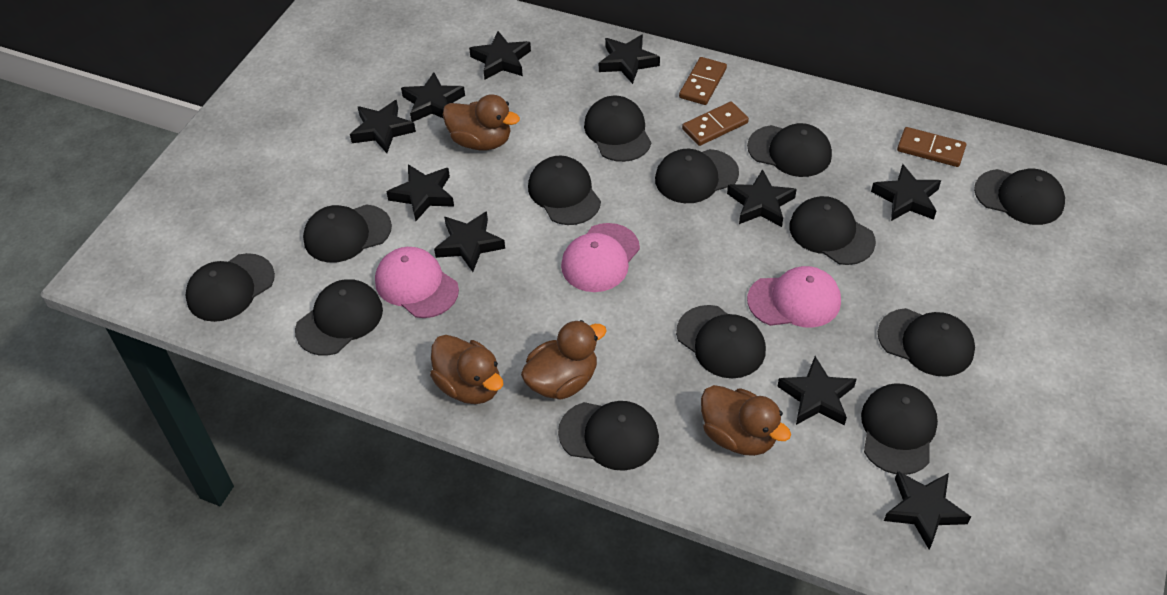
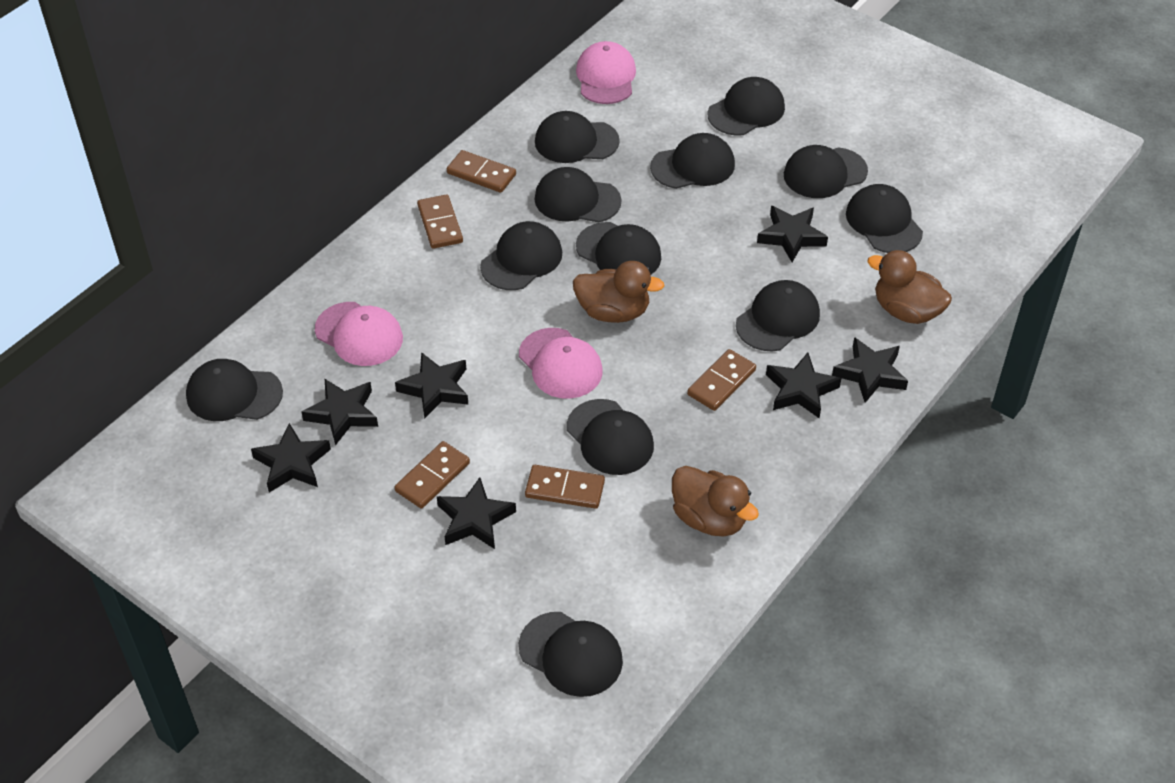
black cap: 13 -> 12
black star: 10 -> 7
brown domino: 3 -> 5
brown duck: 4 -> 3

